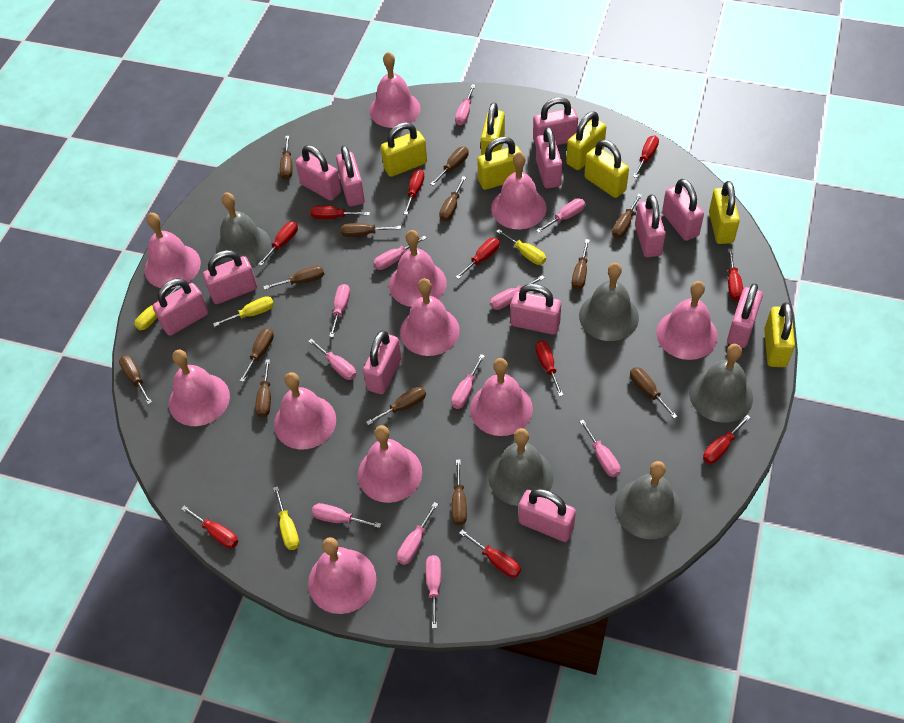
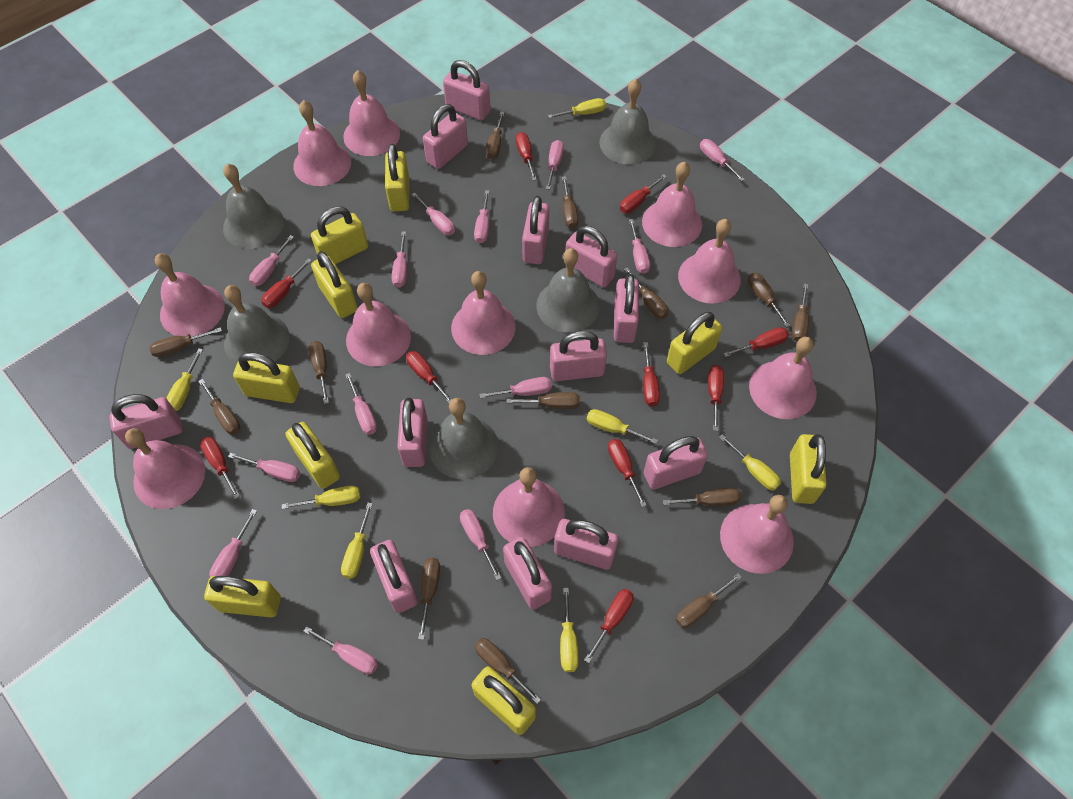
pink screwdriver: 11 -> 13
yellow padlock: 7 -> 9
yellow screwdriver: 4 -> 7

